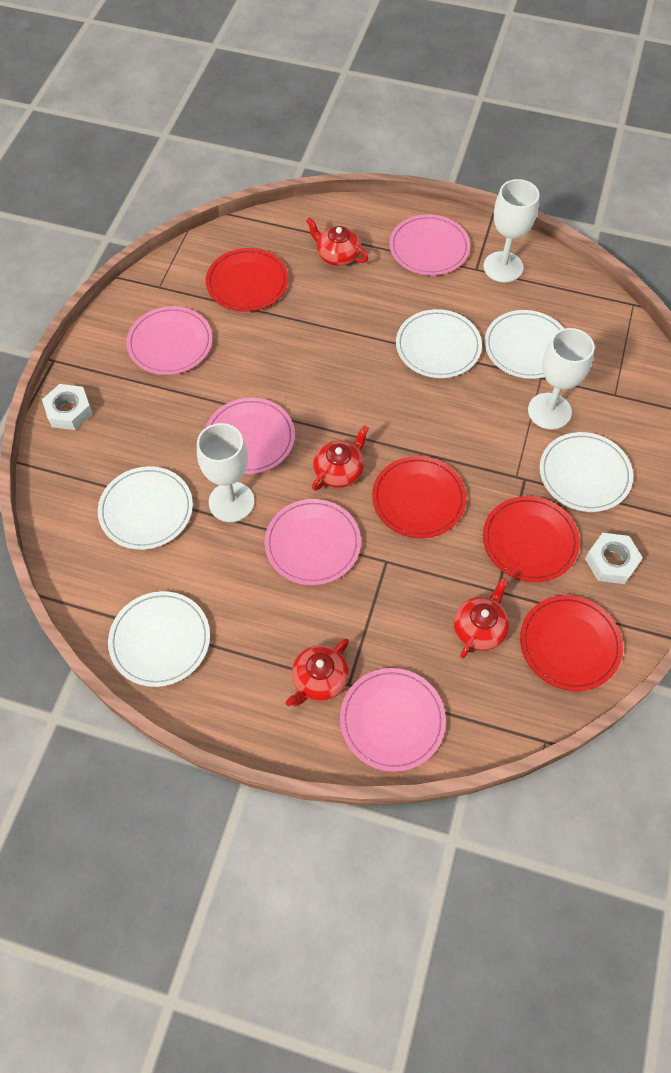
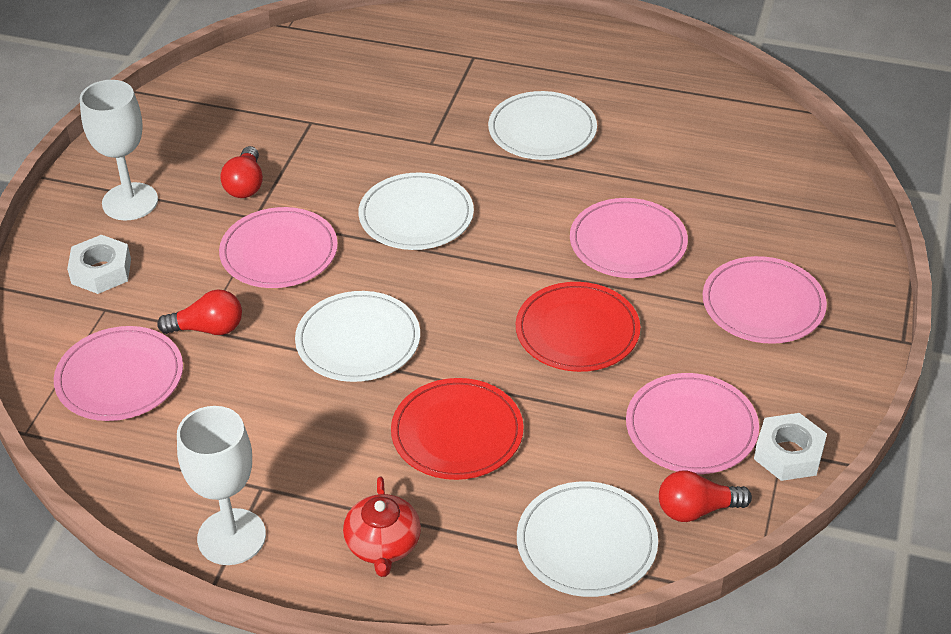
red light bulb: 0 -> 3
red plate: 4 -> 2
red teapot: 4 -> 1
white goblet: 3 -> 2
white plate: 5 -> 4

